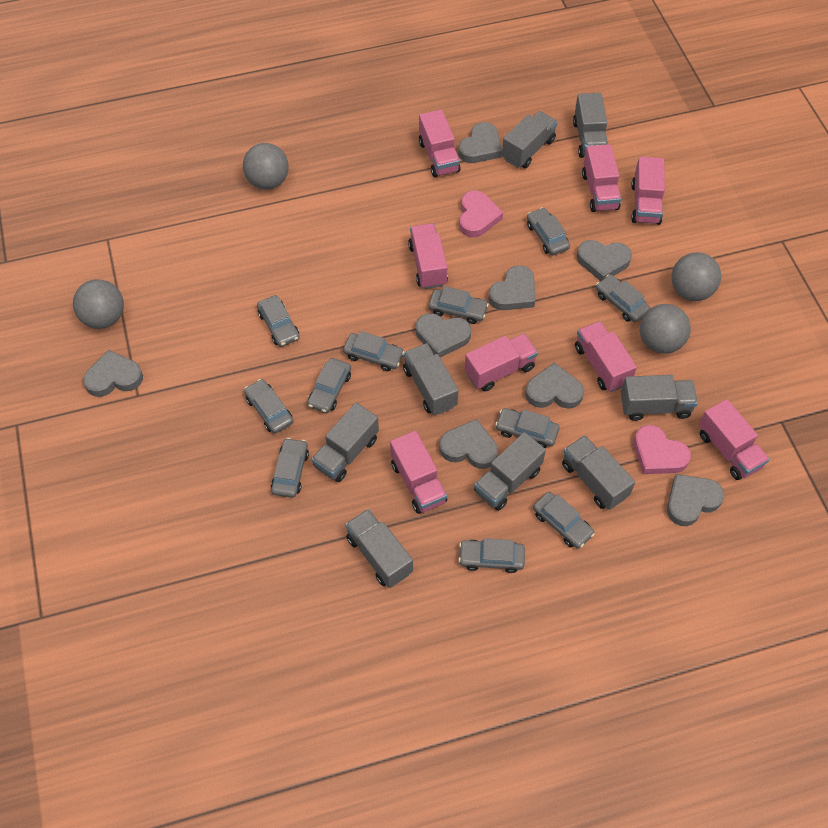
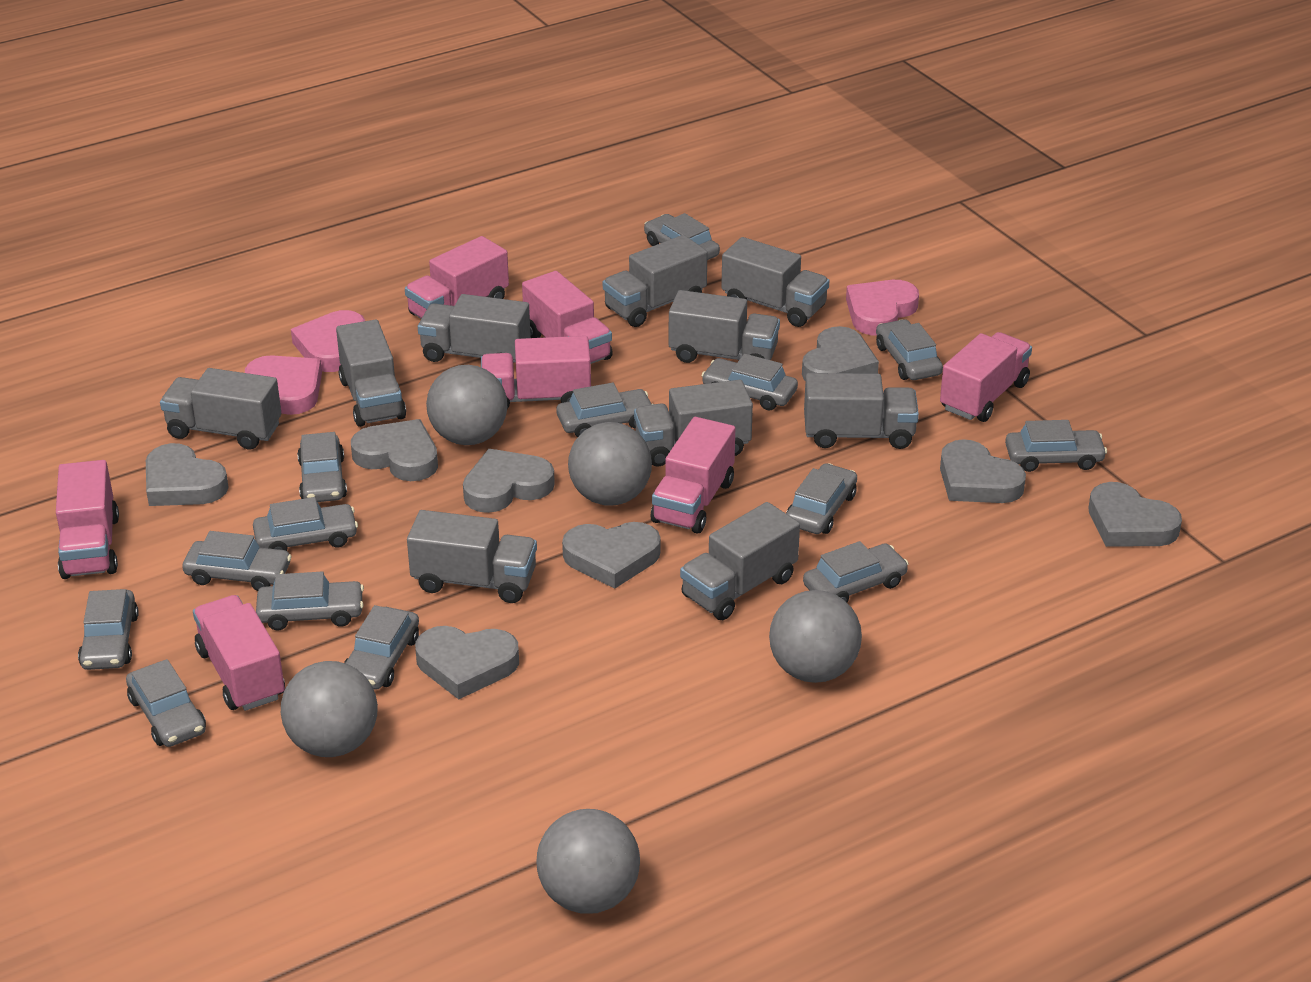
grey ball: 4 -> 5
grey car: 11 -> 14
grey truck: 8 -> 10
pink heart: 2 -> 3
pink truck: 8 -> 7

